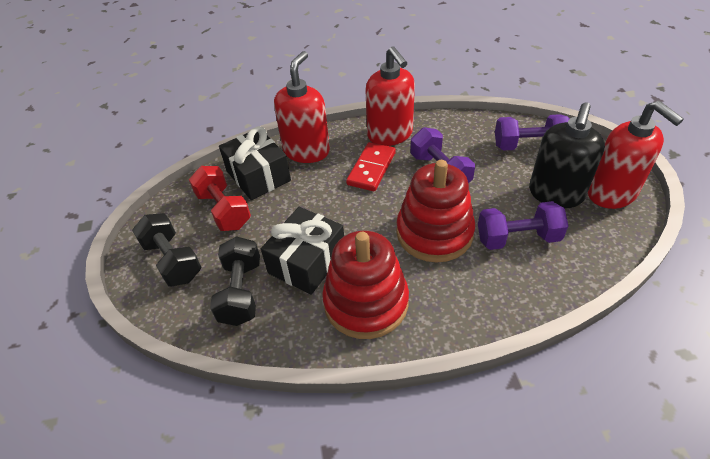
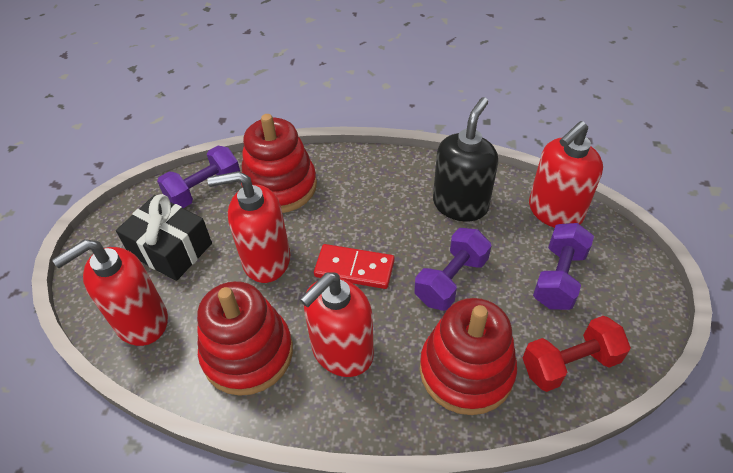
black dumbbell: 2 -> 0
black gift: 2 -> 1
red soap dispenser: 3 -> 4
red stacking toy: 2 -> 3

